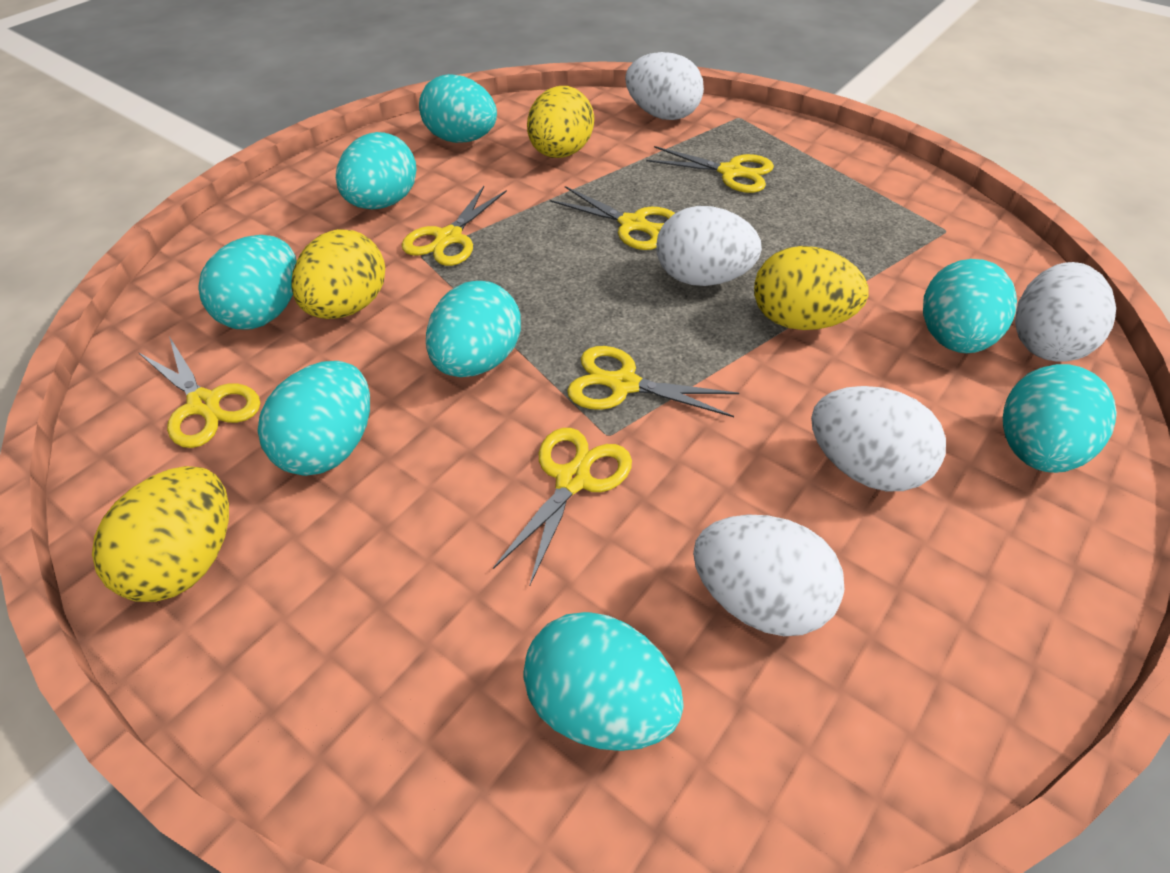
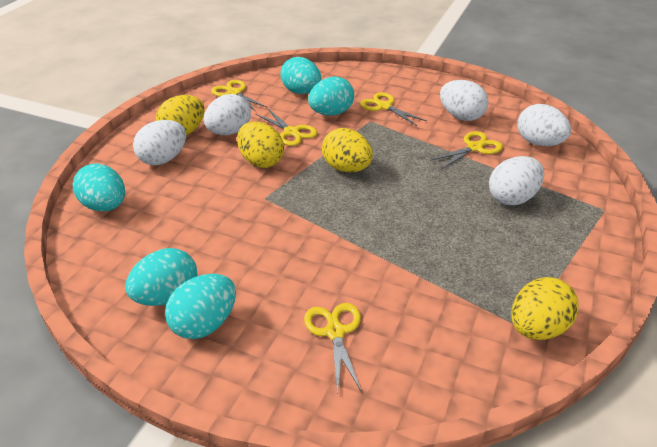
turquoise egg: 8 -> 5
yellow scissors: 6 -> 5

